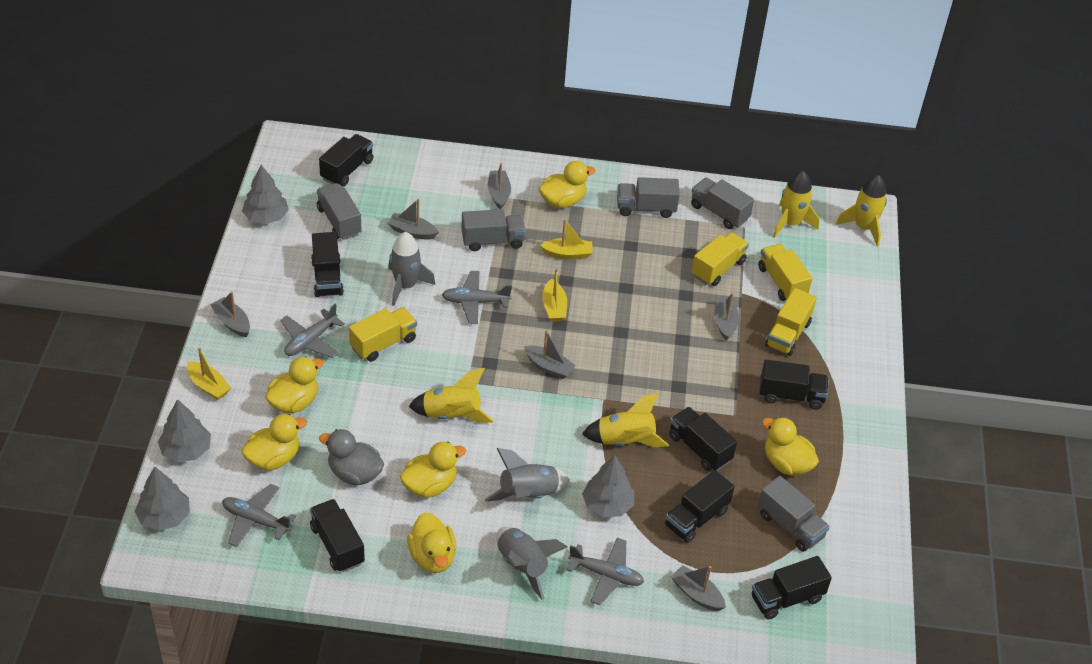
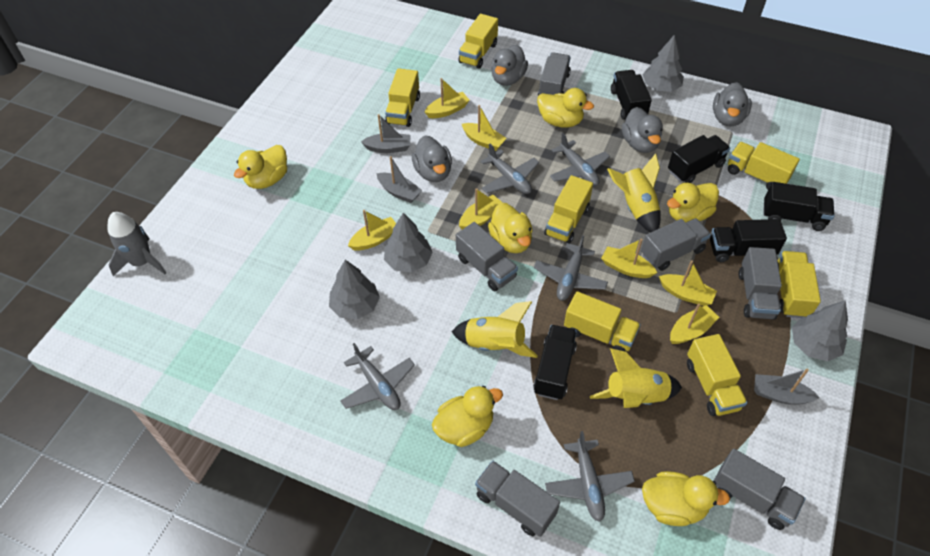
black truck: 7 -> 5
grey boat: 6 -> 3
grey duck: 1 -> 4
grey plane: 4 -> 5
grey rocket: 3 -> 1
grey truck: 5 -> 6
yellow boat: 3 -> 7
yellow rocket: 4 -> 3
yellow truck: 4 -> 7

